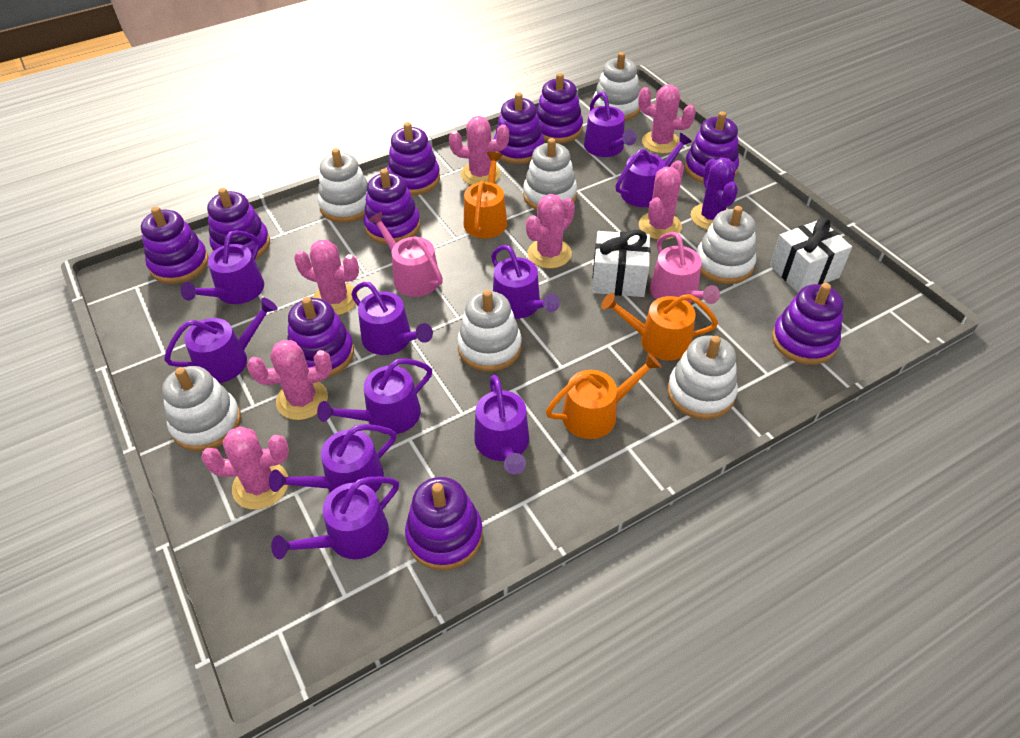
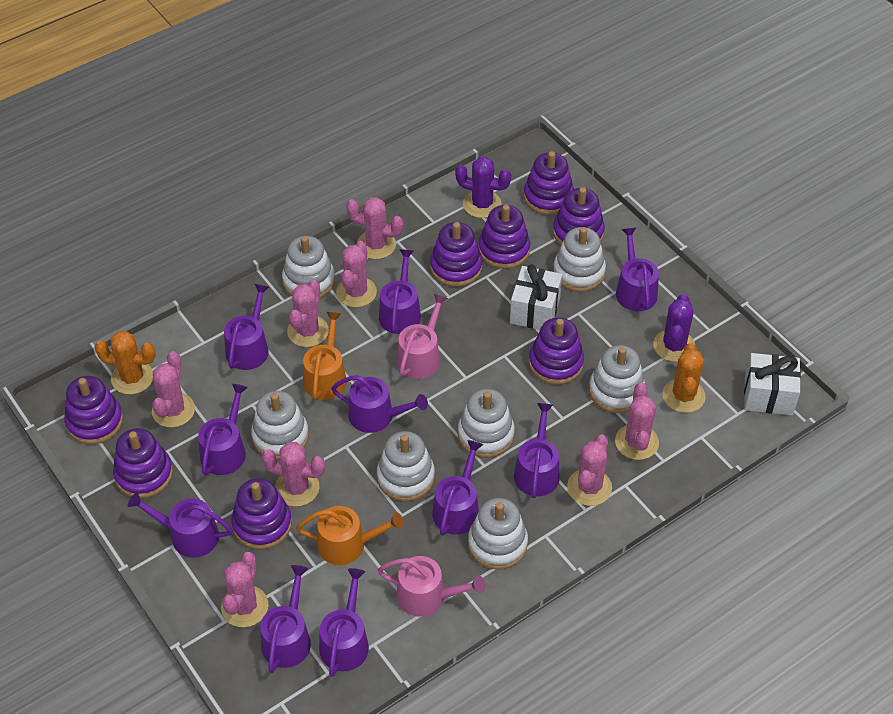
orange cactus: 0 -> 2
orange watering can: 3 -> 2
pink cactus: 7 -> 8
purple cactus: 1 -> 2
purple stacking toy: 10 -> 8

